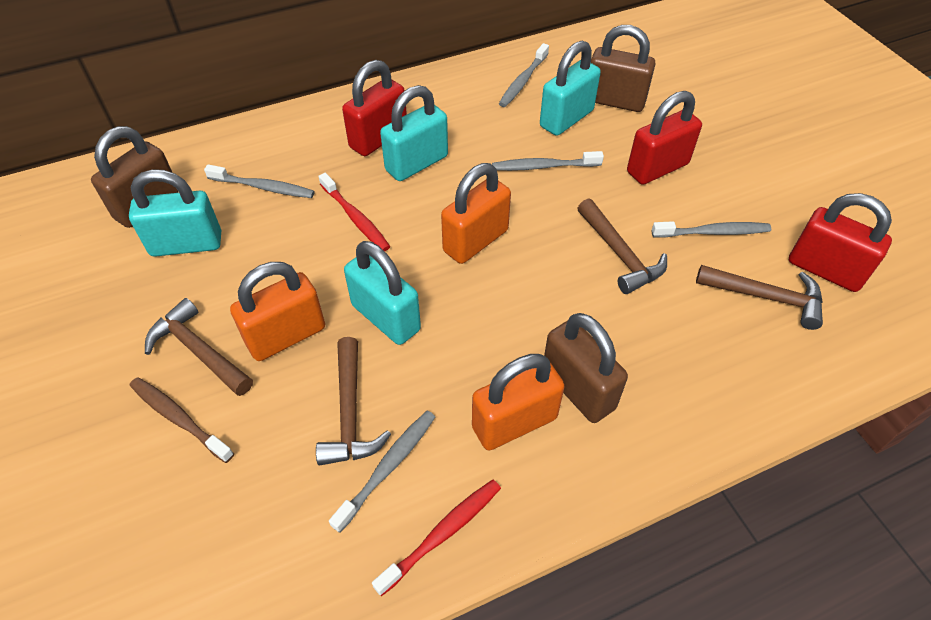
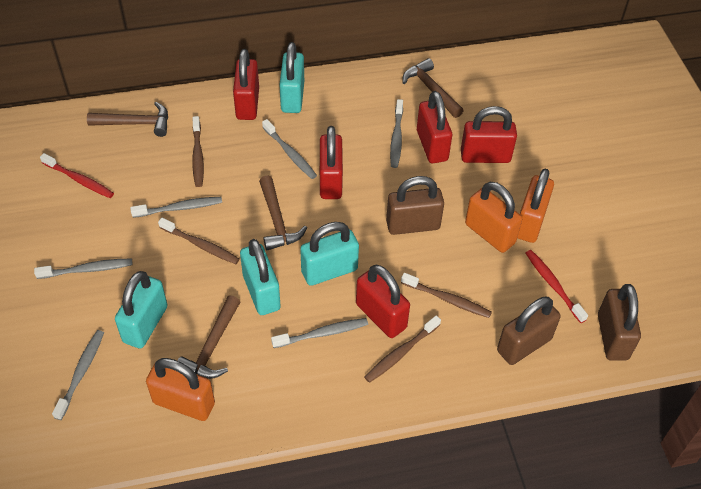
brown toothbrush: 1 -> 4
grey toothbrush: 5 -> 6
red padlock: 3 -> 5

